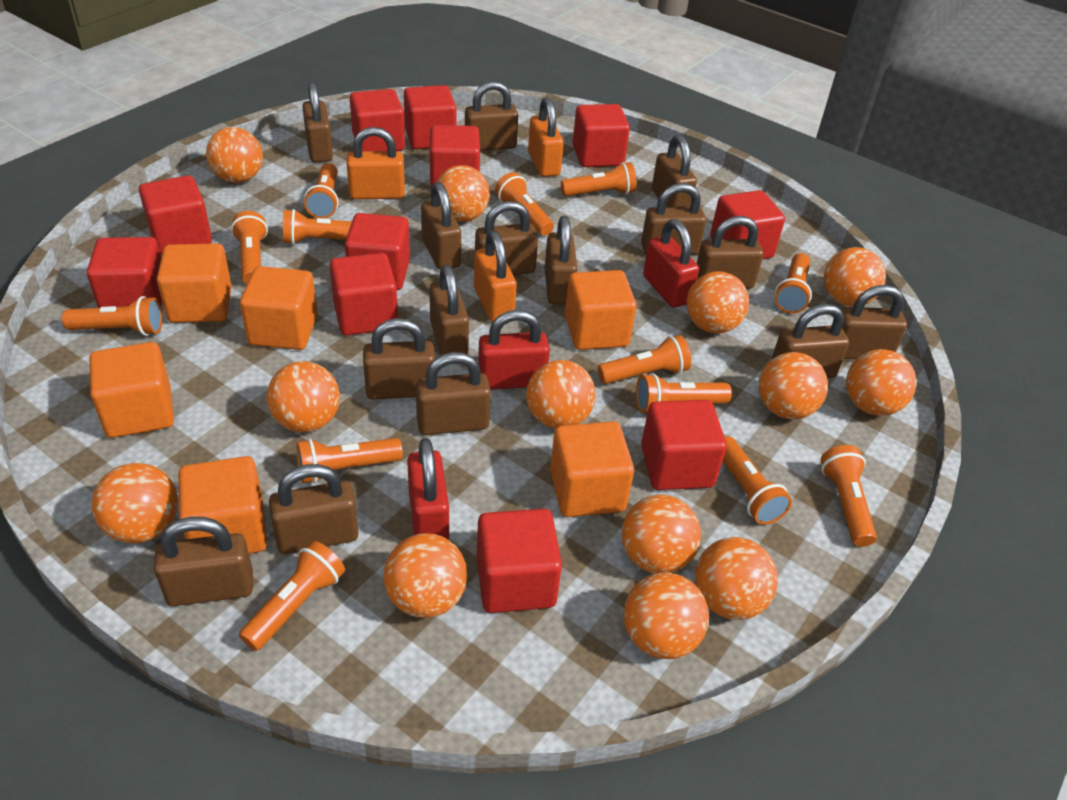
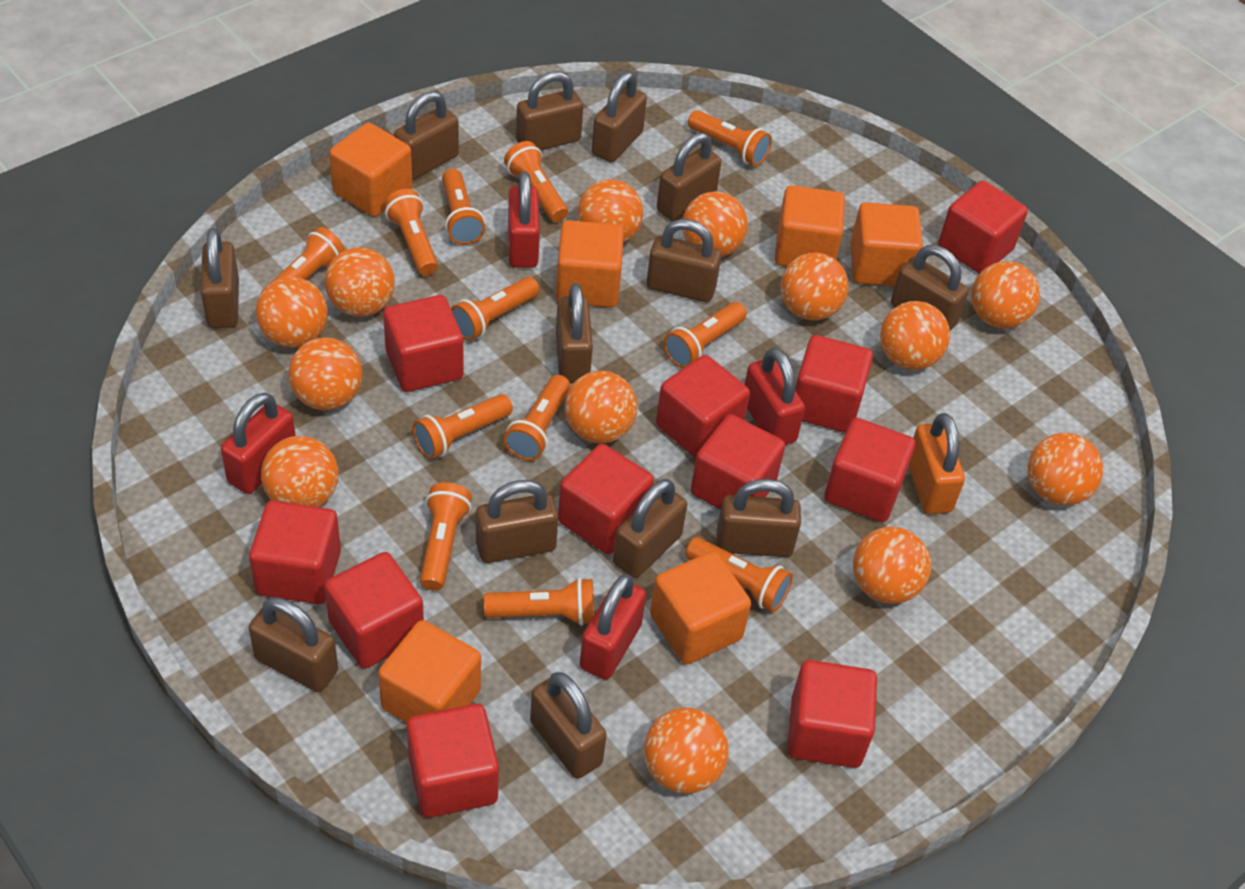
brown padlock: 15 -> 13
orange flashlight: 13 -> 12
orange padlock: 3 -> 1
red padlock: 3 -> 4

